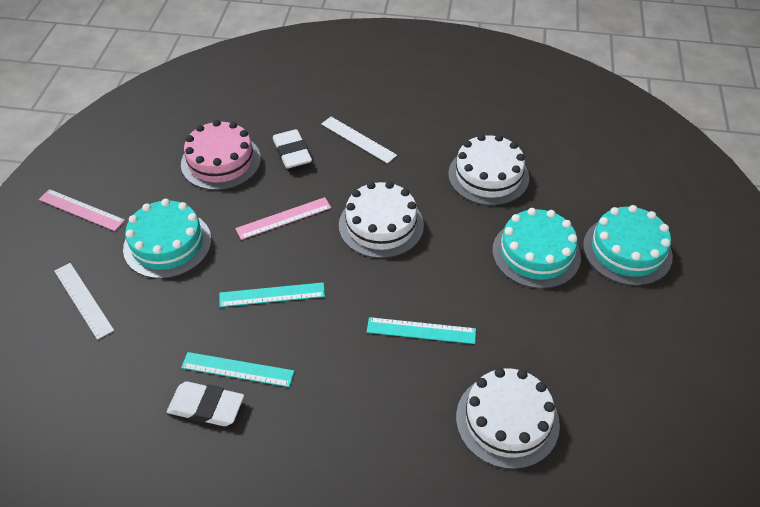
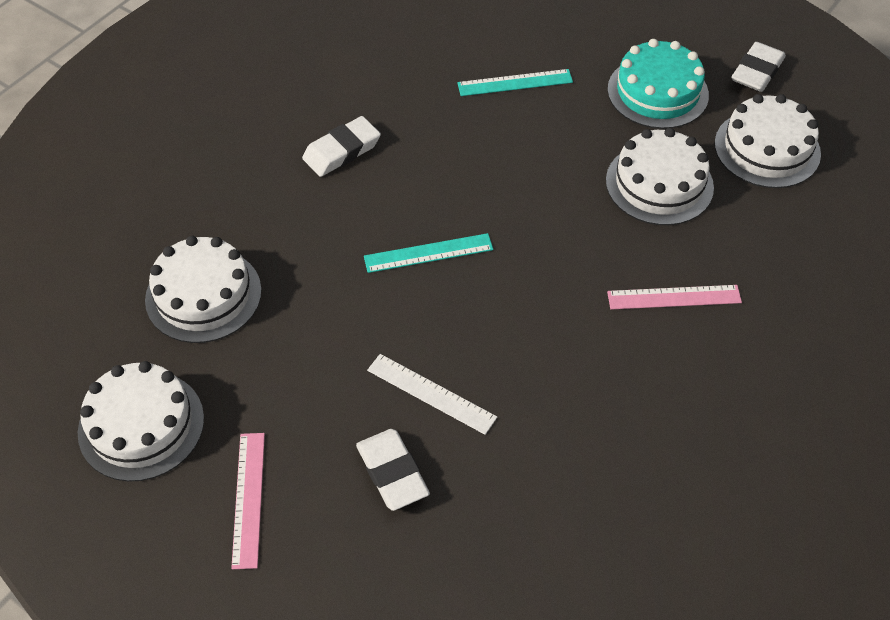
pink cake: 1 -> 0
turquoise cake: 3 -> 1
turquoise ruler: 3 -> 2
white cake: 3 -> 4
white eraser: 2 -> 3
white ruler: 2 -> 1

